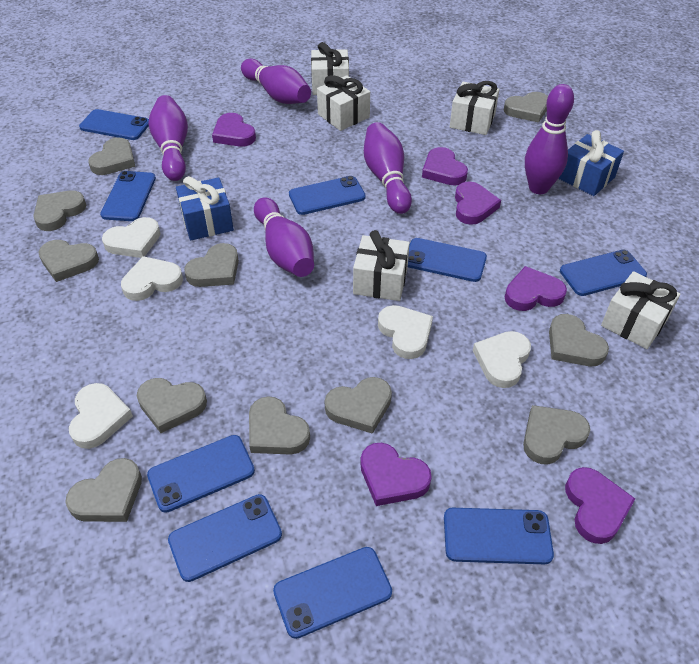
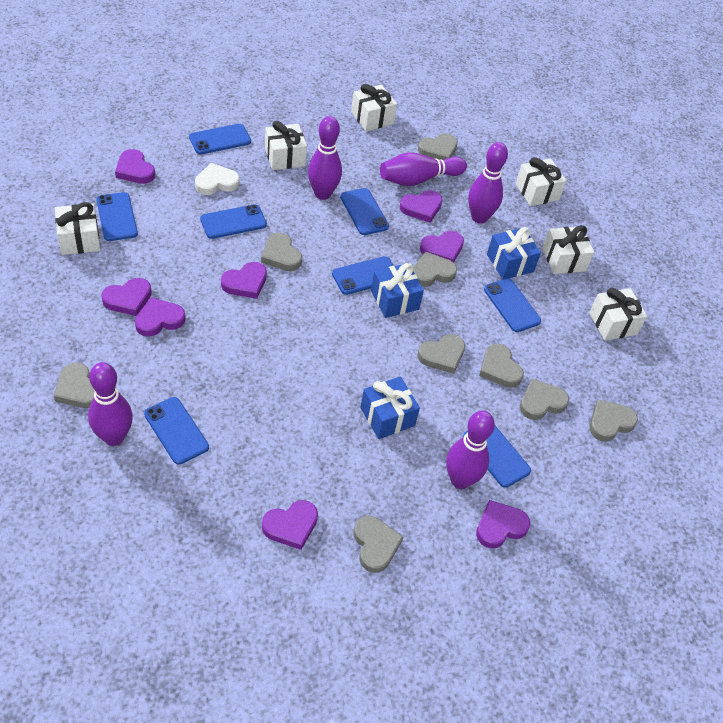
blue gift: 2 -> 3
blue phone: 9 -> 8
grey heart: 11 -> 9
purple heart: 6 -> 8
white gift: 5 -> 6
white heart: 5 -> 1

